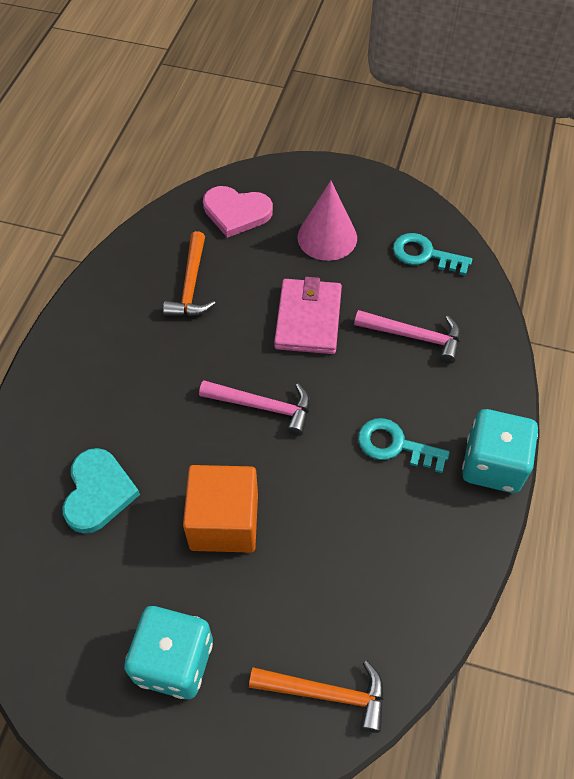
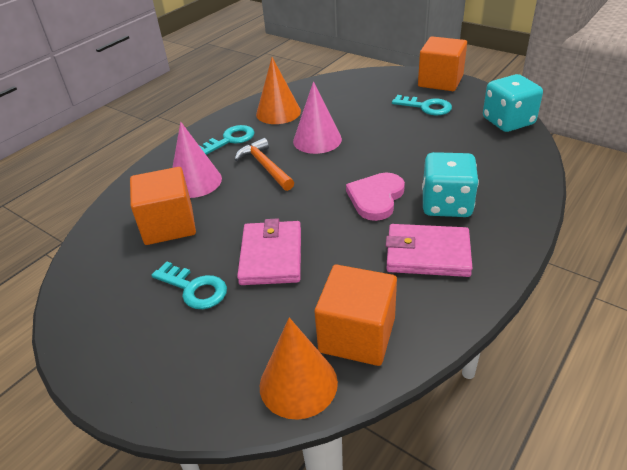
orange cone: 0 -> 2
orange cube: 1 -> 3
orange hammer: 2 -> 1
pink cone: 1 -> 2
pink hammer: 2 -> 0
pink wallet: 1 -> 2
turquoise heart: 1 -> 0
turquoise key: 2 -> 3

